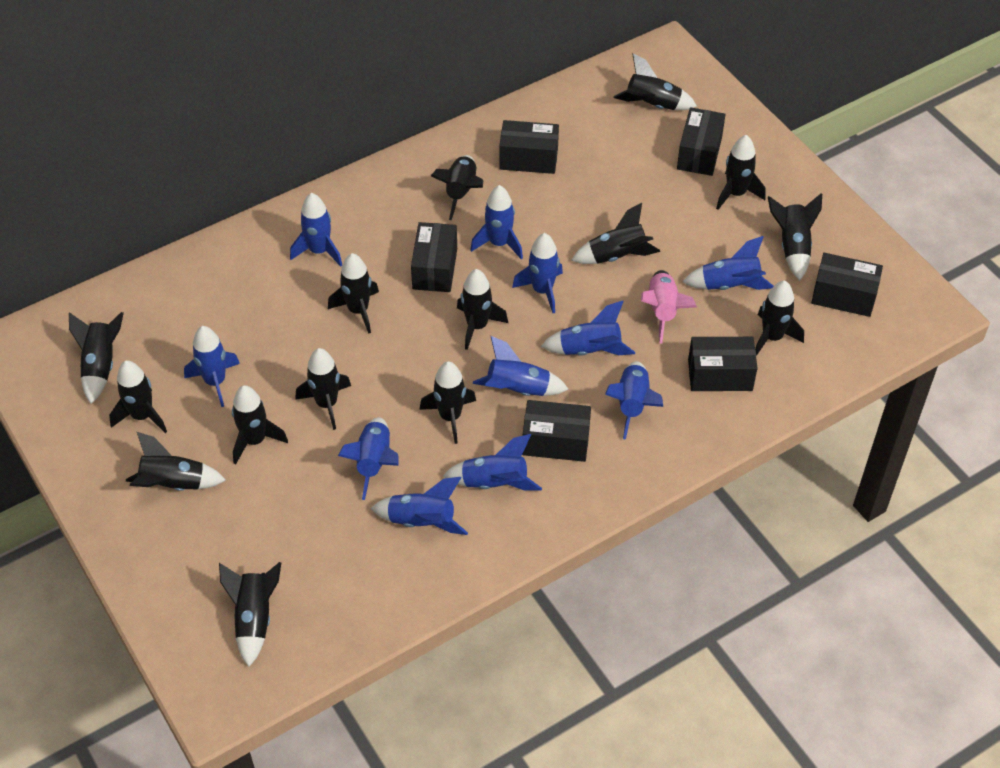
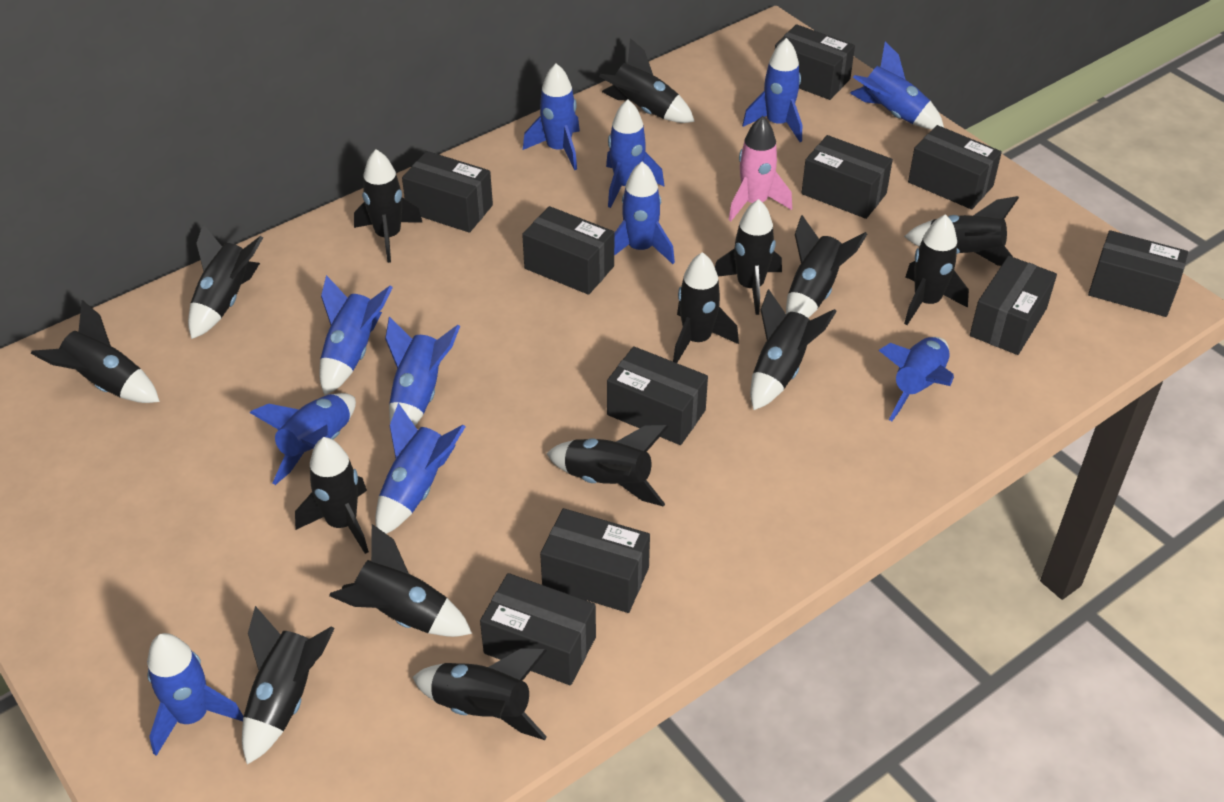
black box: 6 -> 10

